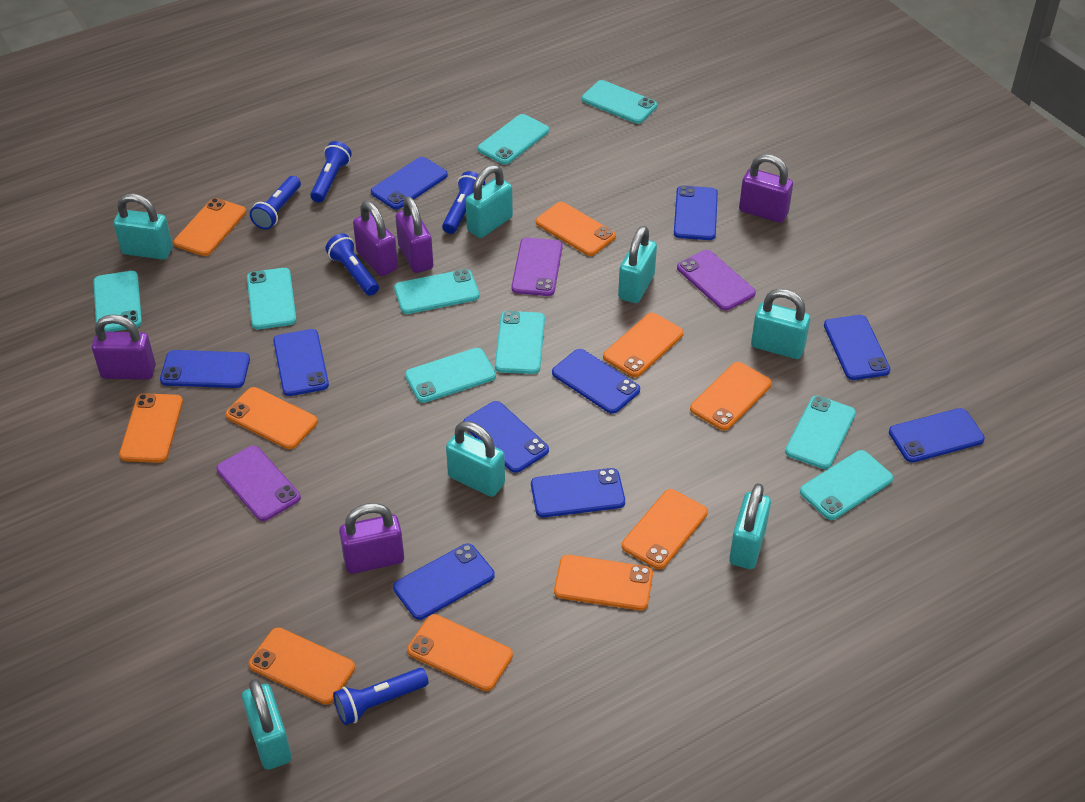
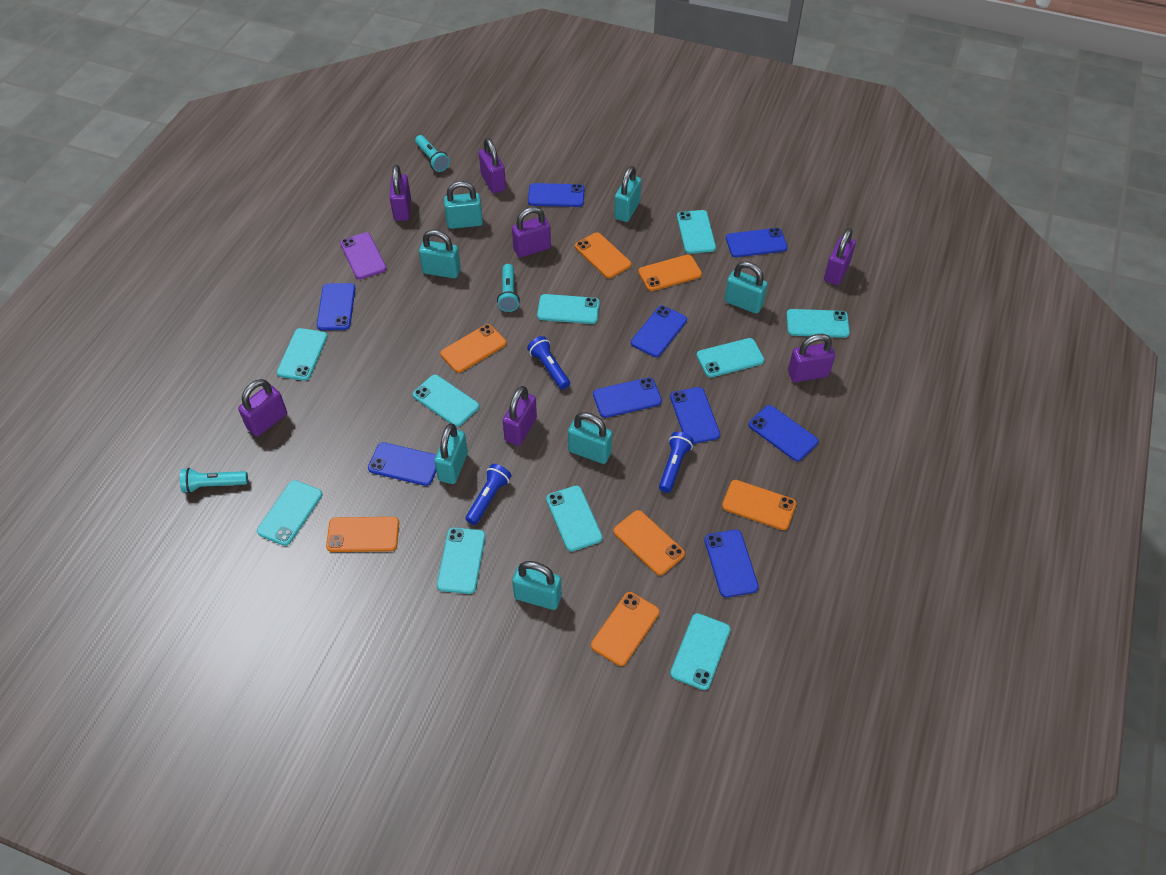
blue flashlight: 5 -> 3
blue phone: 10 -> 9
orange phone: 10 -> 7
purple padlock: 5 -> 7
purple phone: 3 -> 1
turquoise flashlight: 0 -> 3
turquoise phone: 9 -> 10

